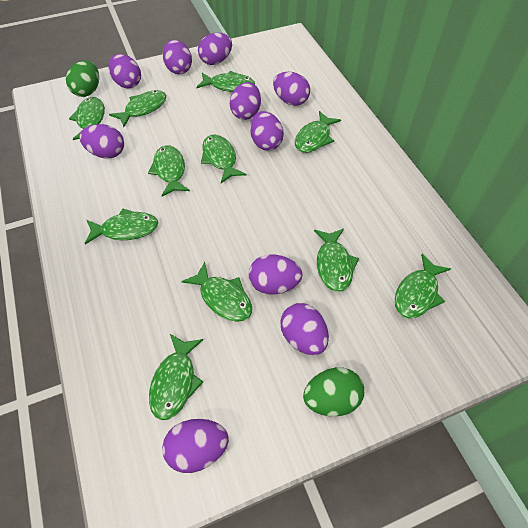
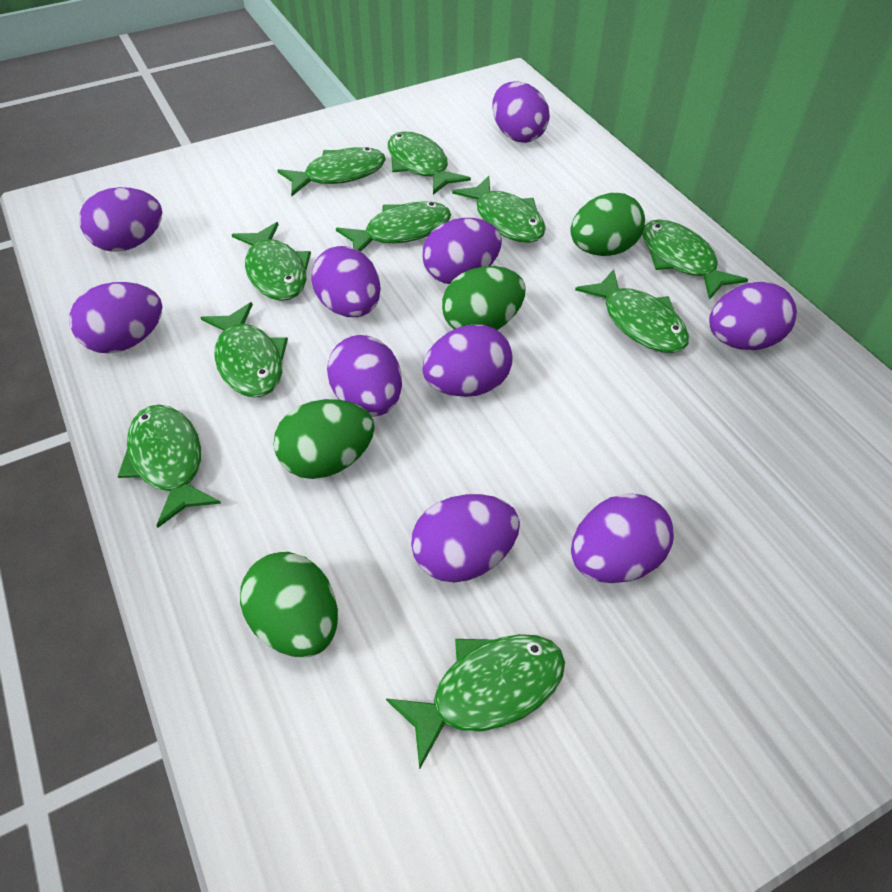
green egg: 2 -> 4
green fish: 11 -> 10

